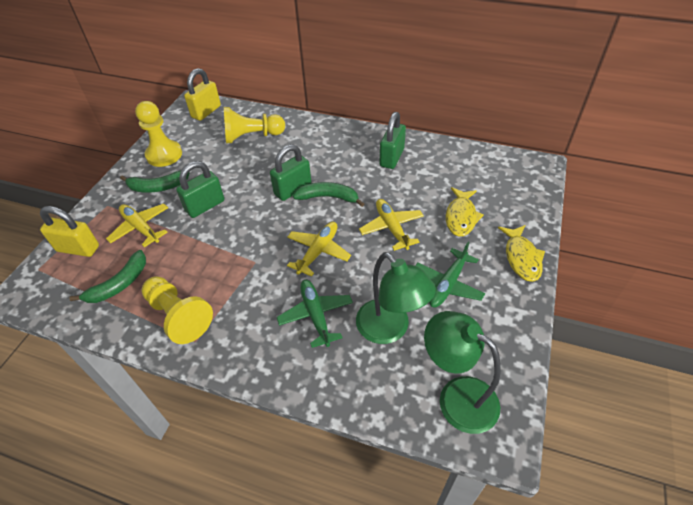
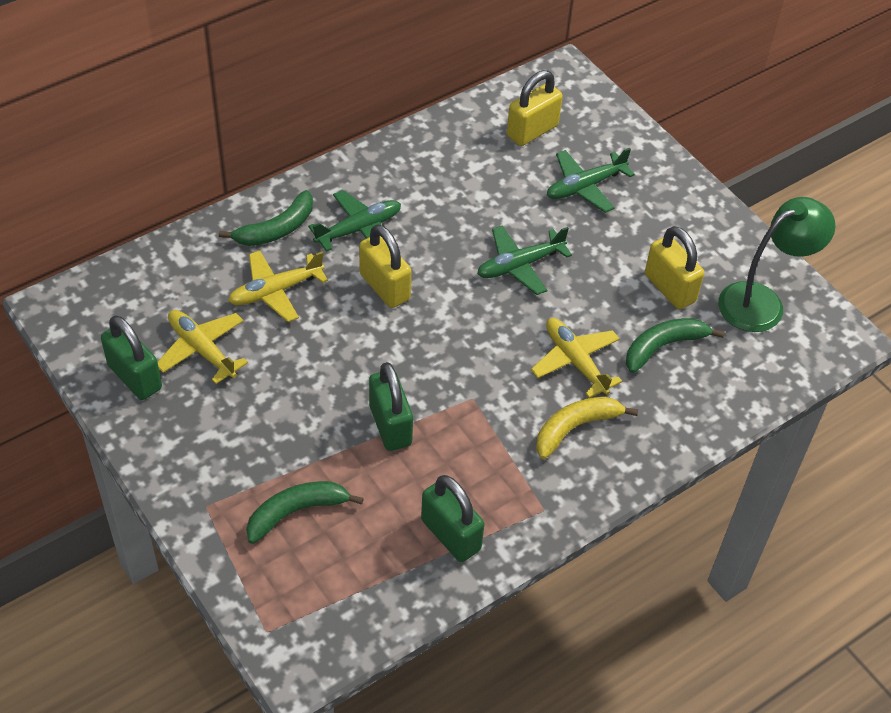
green lamp: 2 -> 1
green plane: 2 -> 3
yellow banana: 0 -> 1
yellow fish: 2 -> 0
yellow padlock: 2 -> 3
yellow pawn: 3 -> 0

